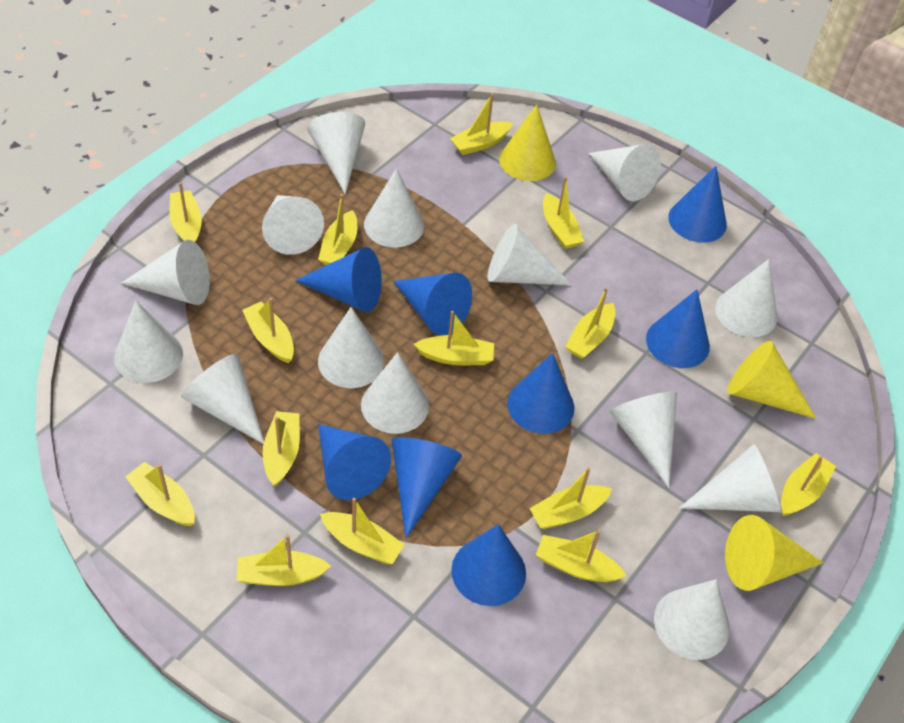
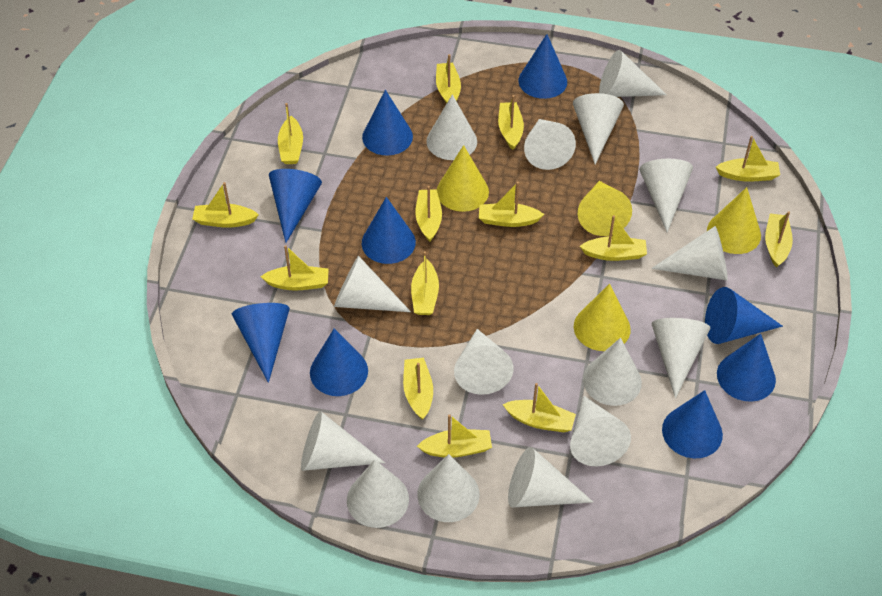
blue cone: 8 -> 9
white cone: 14 -> 15
yellow cone: 3 -> 4

